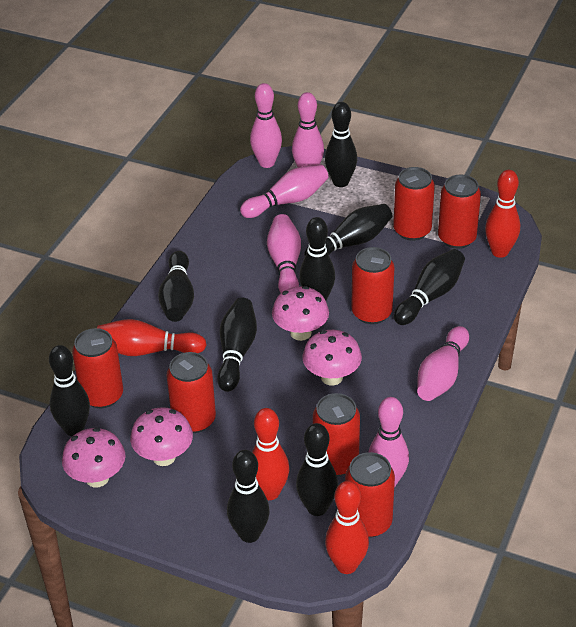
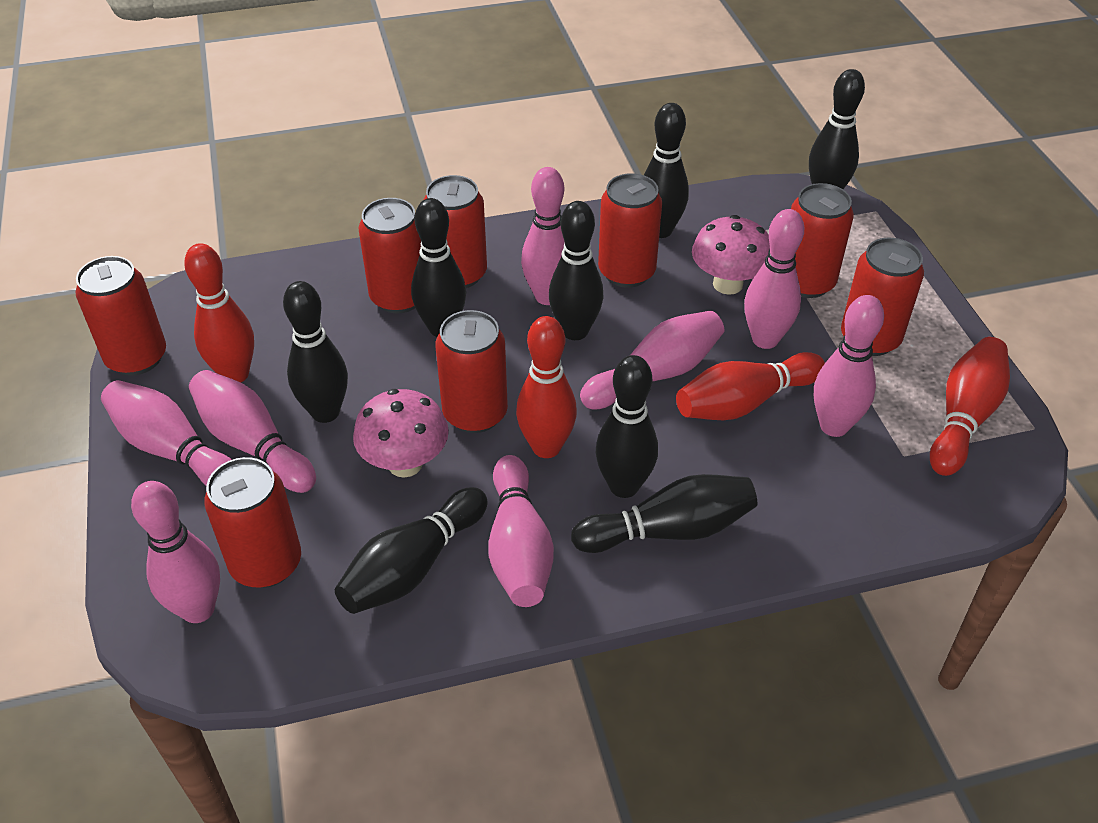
black bowling pin: 9 -> 8
pink bowling pin: 6 -> 8
pink mushroom: 4 -> 2
red can: 7 -> 8

